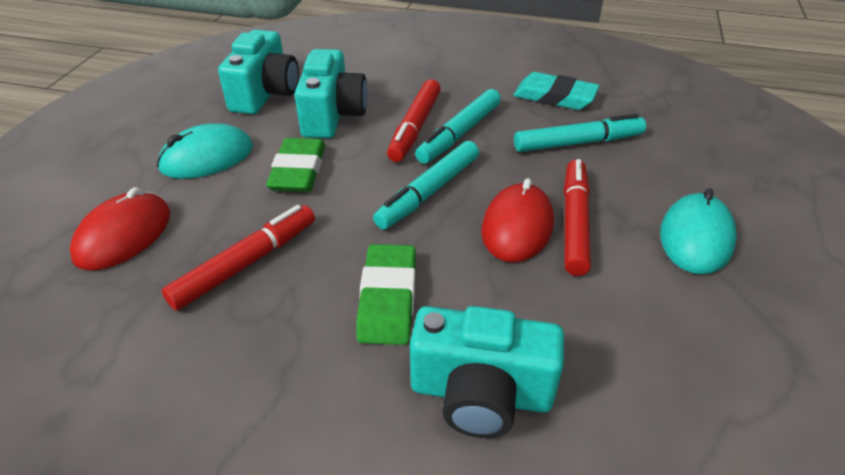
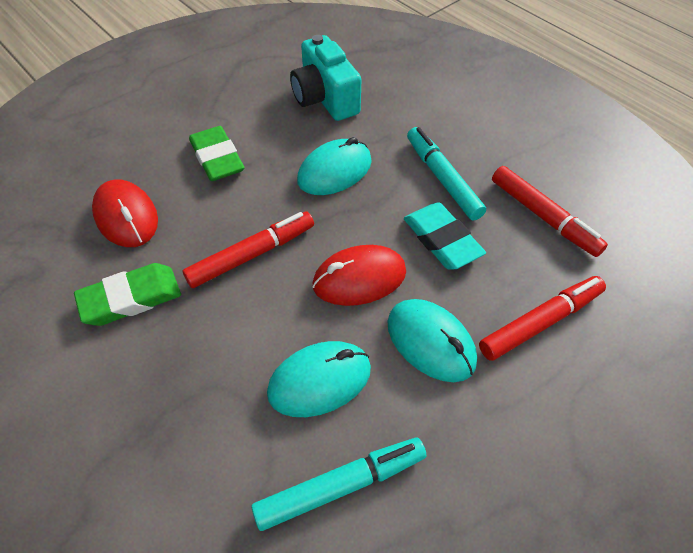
turquoise camera: 3 -> 1
turquoise marker: 3 -> 2
turquoise mouse: 2 -> 3

